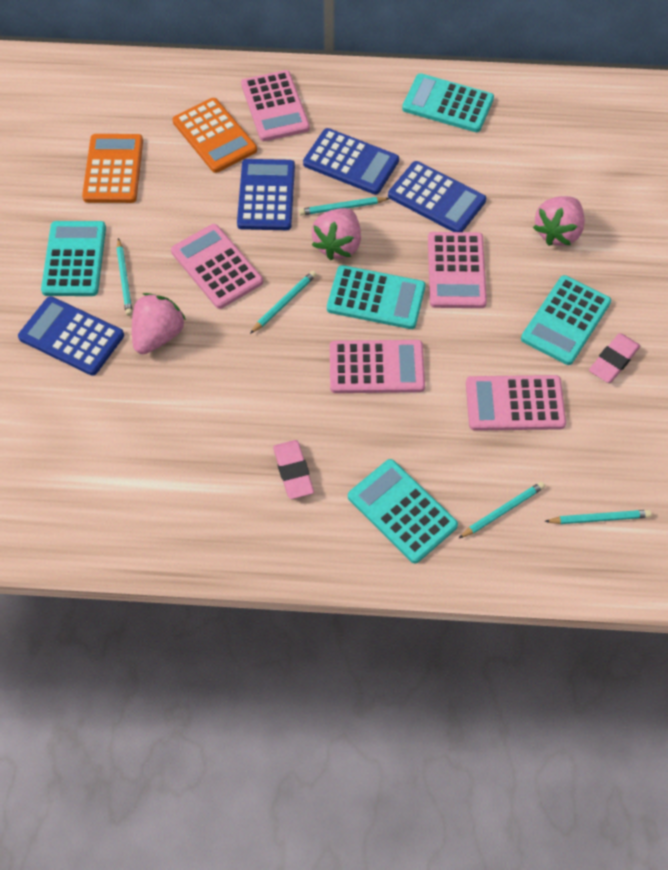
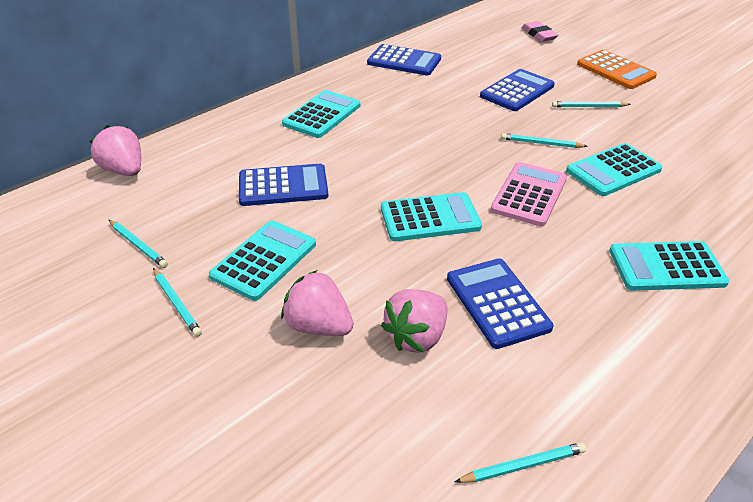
orange calculator: 2 -> 1
pink calculator: 5 -> 1
pink eraser: 2 -> 1

